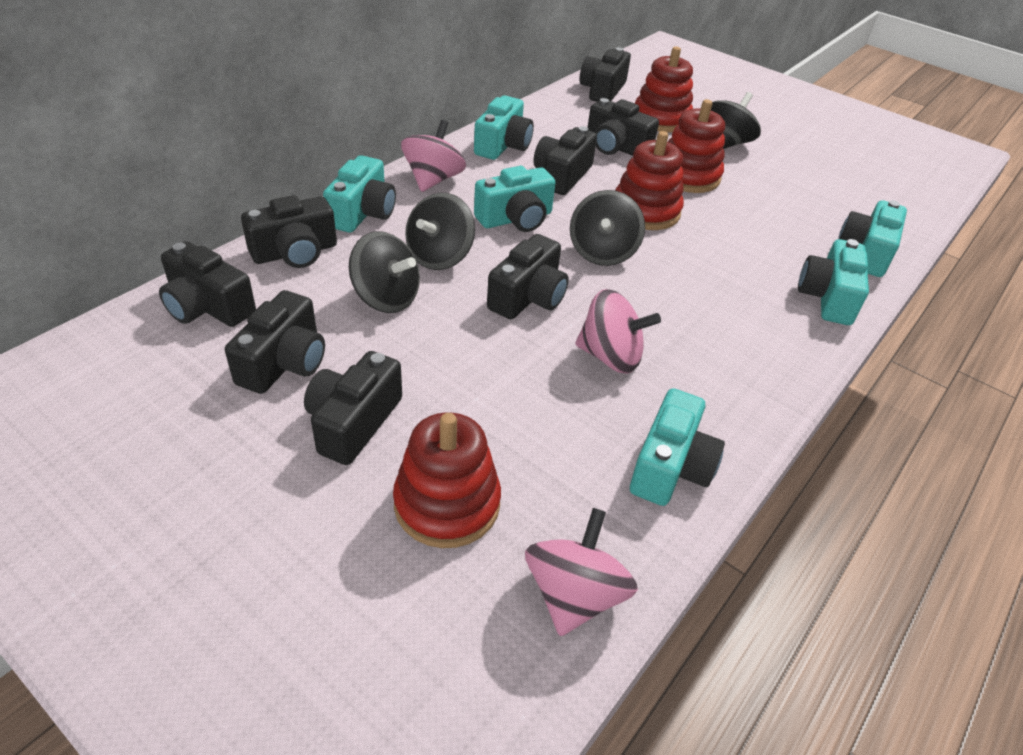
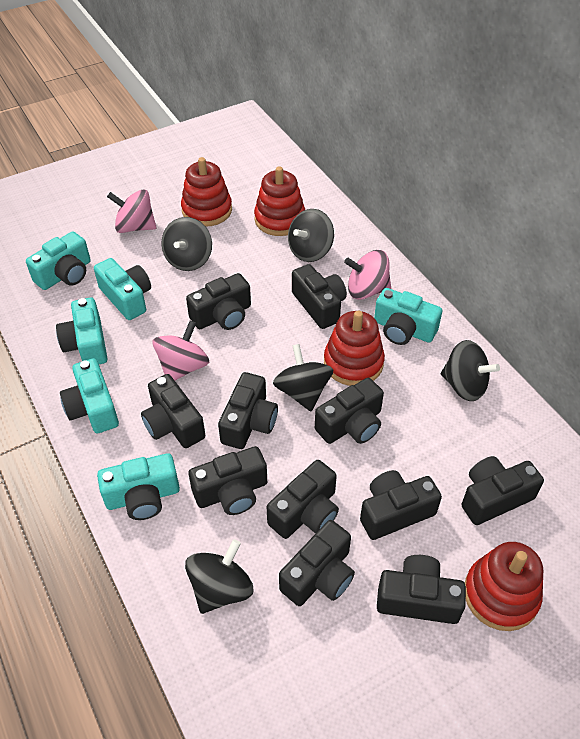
black camera: 8 -> 11
black spinning top: 4 -> 5

